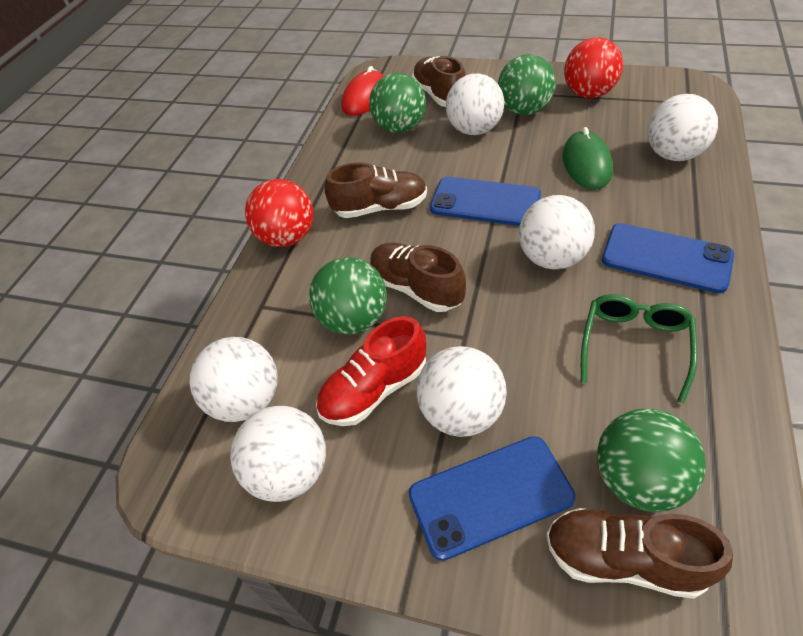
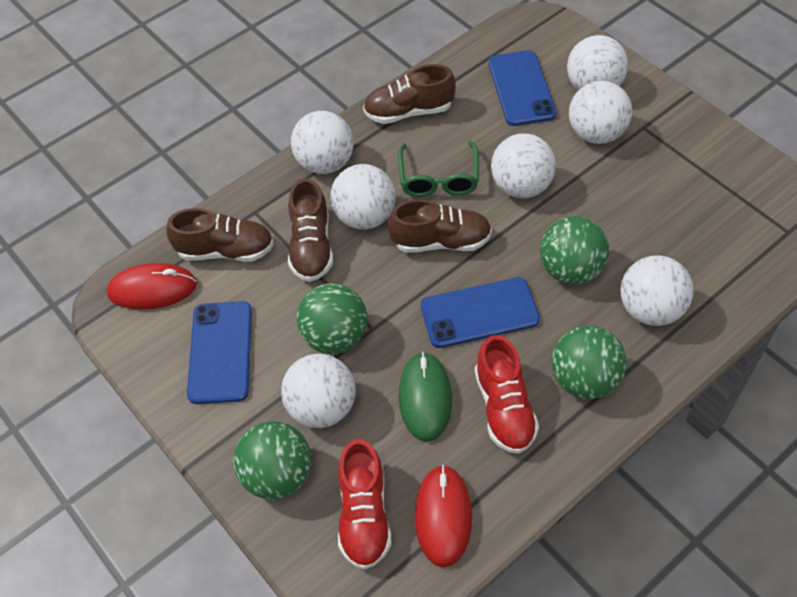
red ball: 2 -> 0
red mouse: 1 -> 2
red shoe: 1 -> 2
white ball: 6 -> 7

